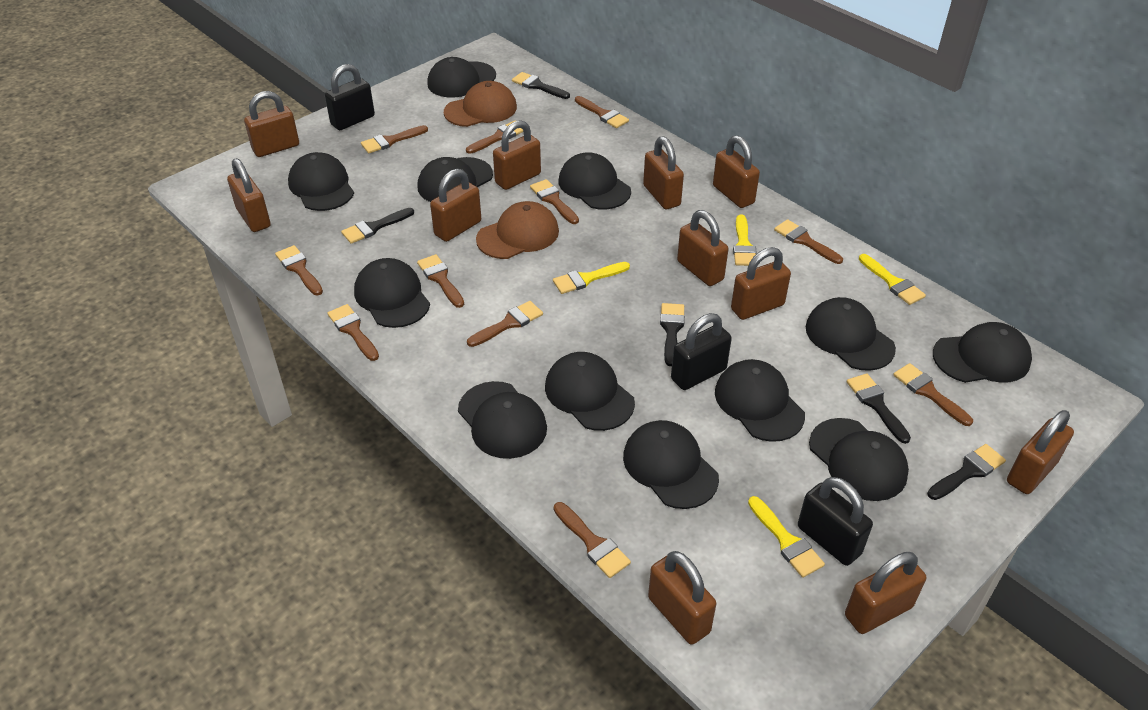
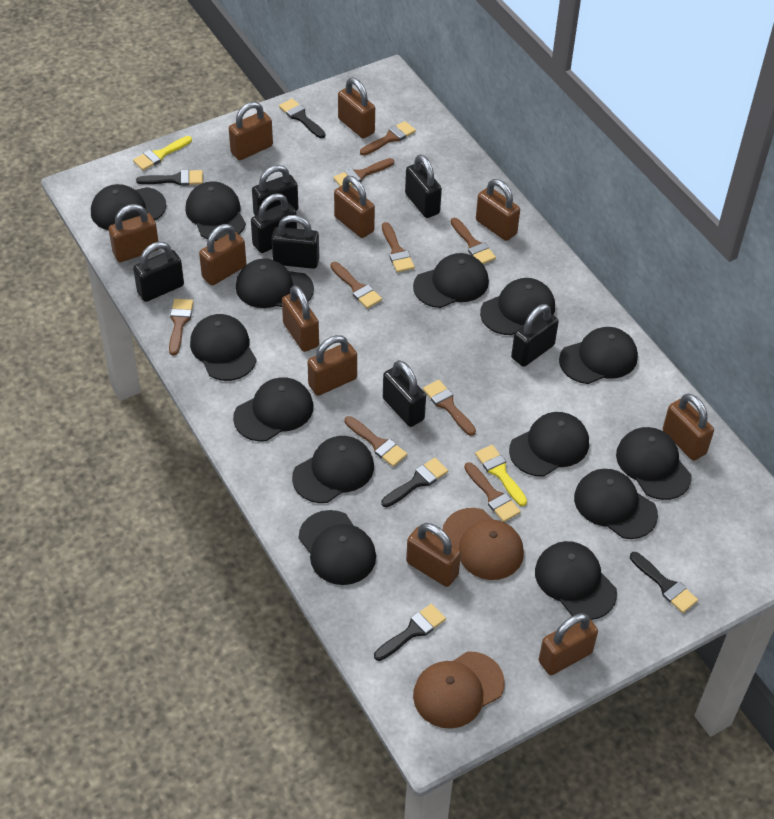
black cap: 12 -> 14
black padlock: 3 -> 7
brown brush: 11 -> 9
yellow brush: 4 -> 2

